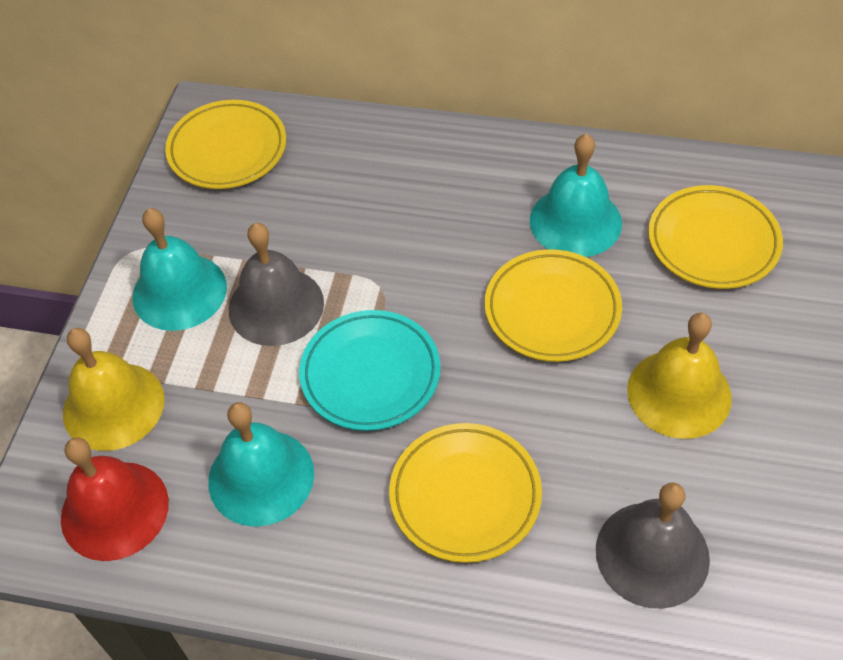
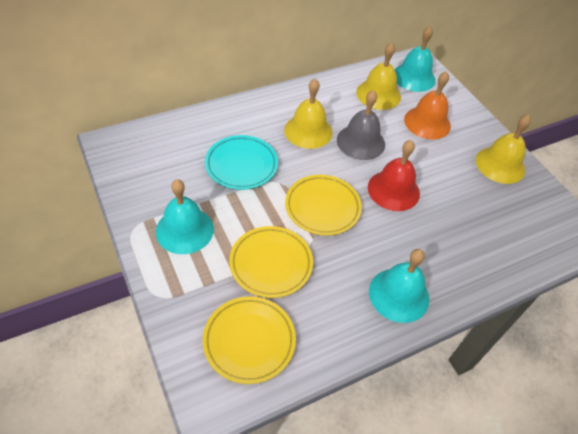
grey bell: 2 -> 1
orange bell: 0 -> 1
yellow bell: 2 -> 3
yellow plate: 4 -> 3

